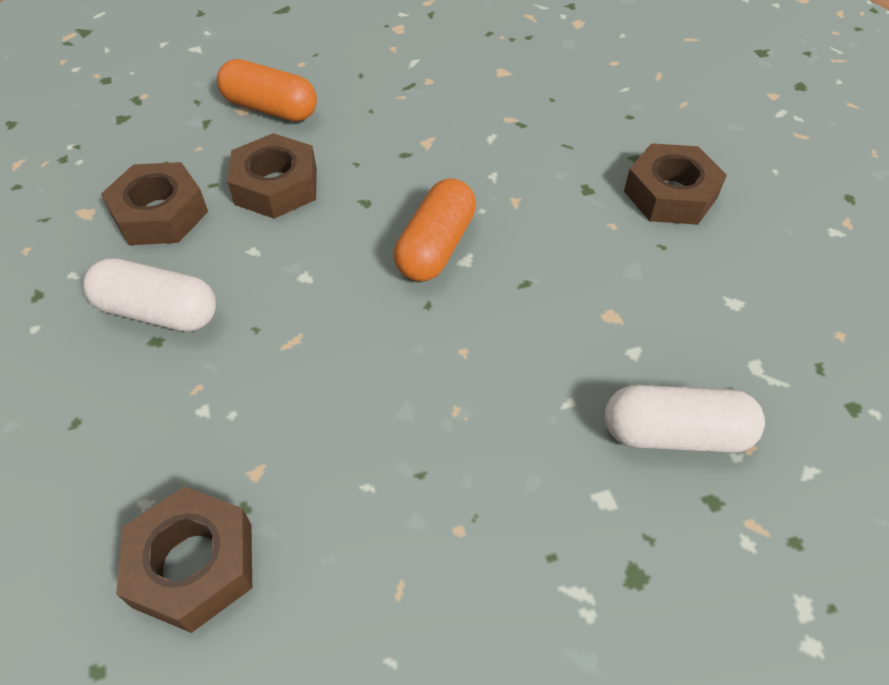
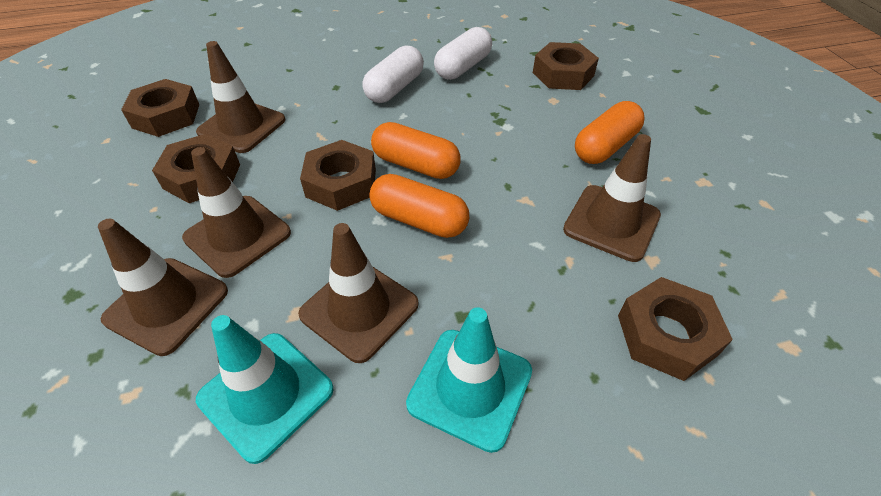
brown nut: 4 -> 5
brown traffic cone: 0 -> 5
orange capsule: 2 -> 3
turquoise traffic cone: 0 -> 2

